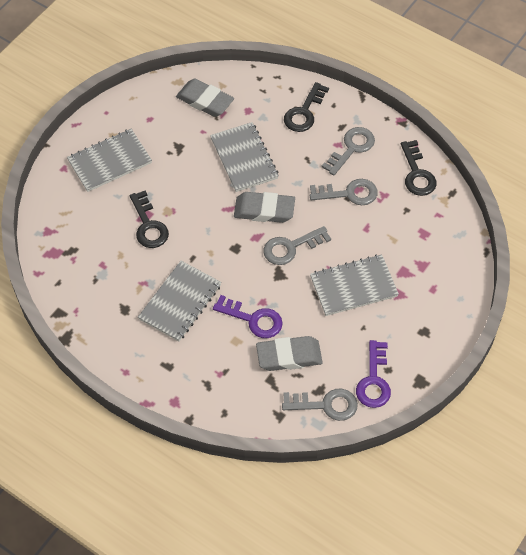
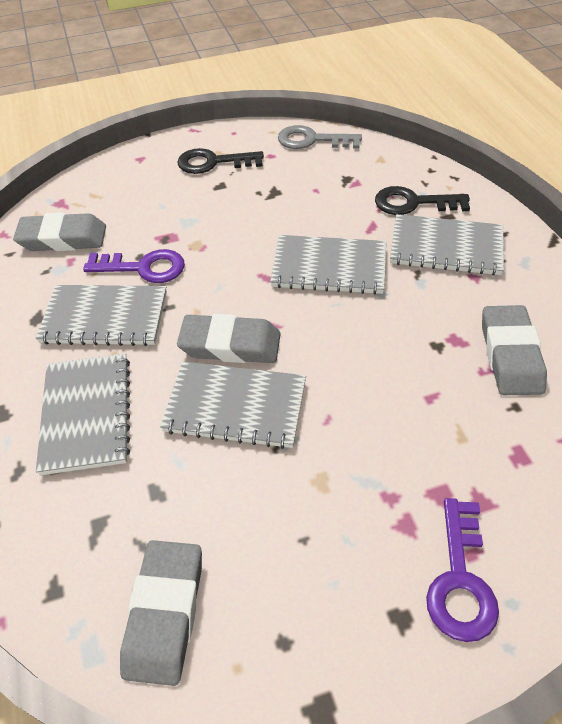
black key: 3 -> 2
grey eraser: 3 -> 4
grey key: 4 -> 1
grey notebook: 4 -> 5

